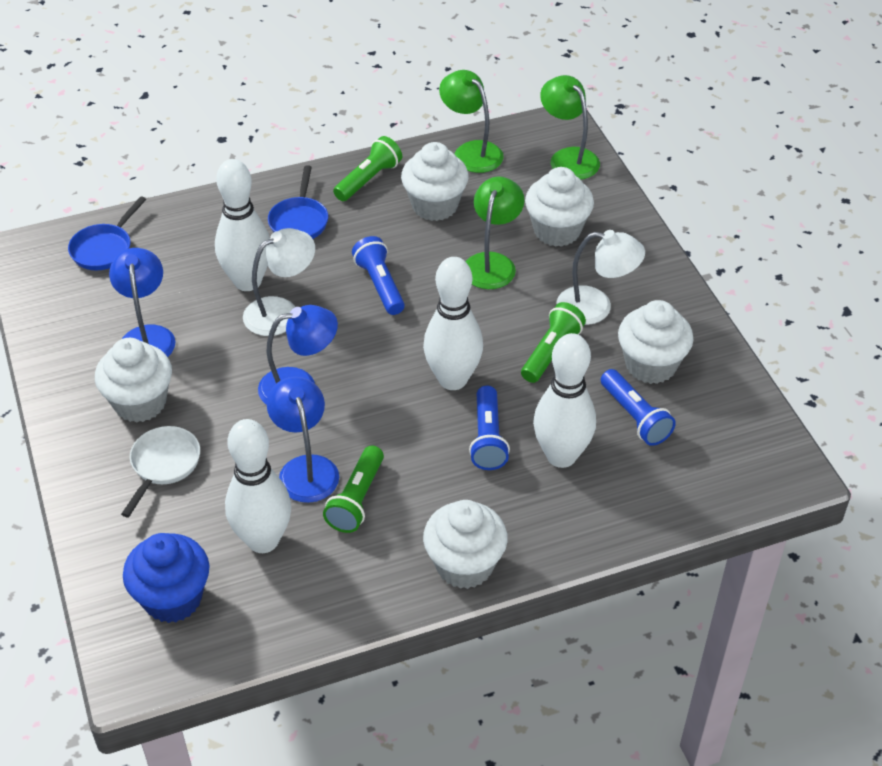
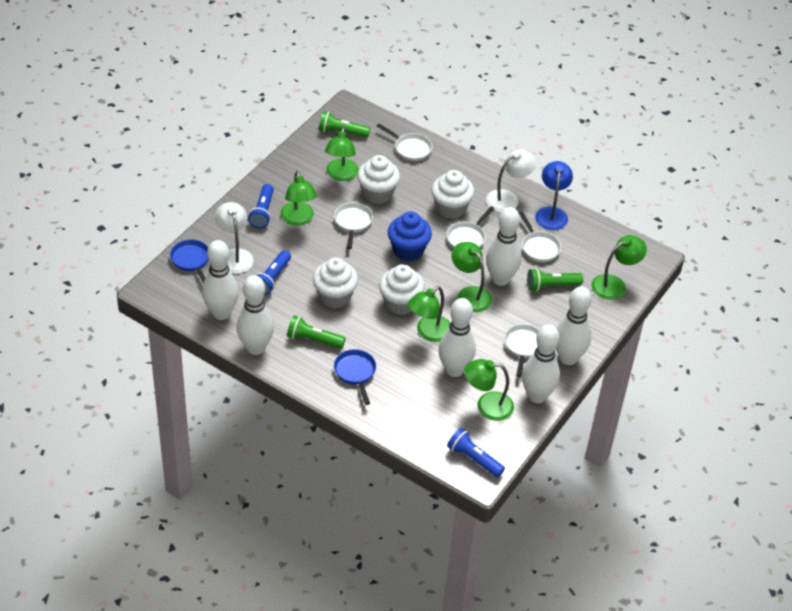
blue lamp: 3 -> 1
green lamp: 3 -> 6
white bowling pin: 4 -> 6
white cupcake: 5 -> 4
white pan: 1 -> 5

